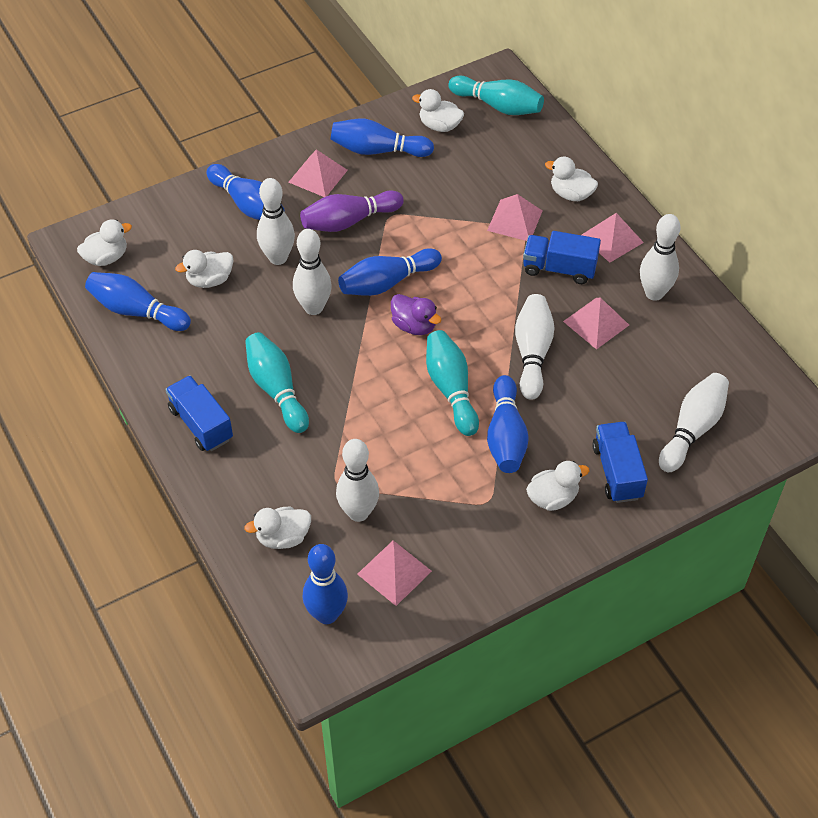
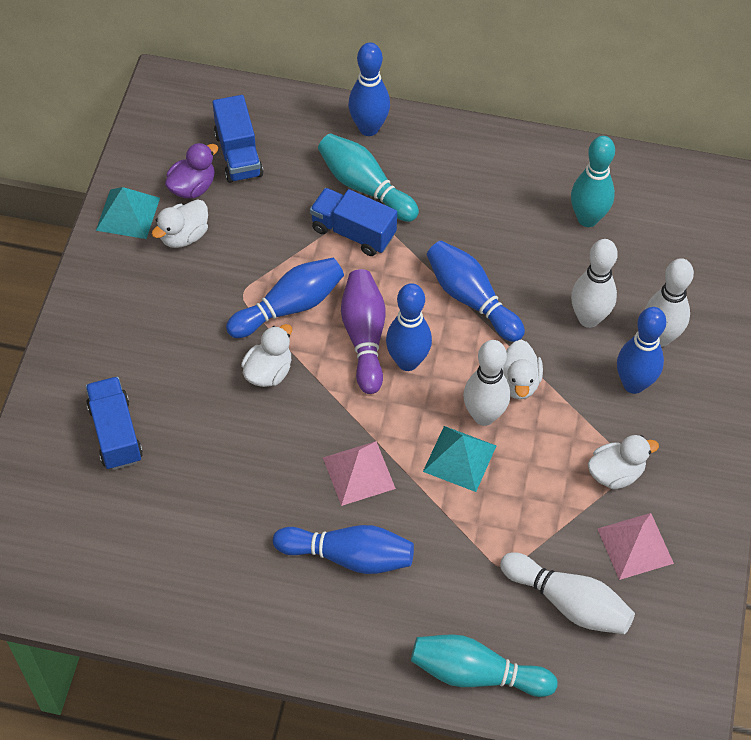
pink pyramid: 5 -> 2
turquoise pyramid: 0 -> 2
white bowling pin: 6 -> 4
white duck: 6 -> 4

